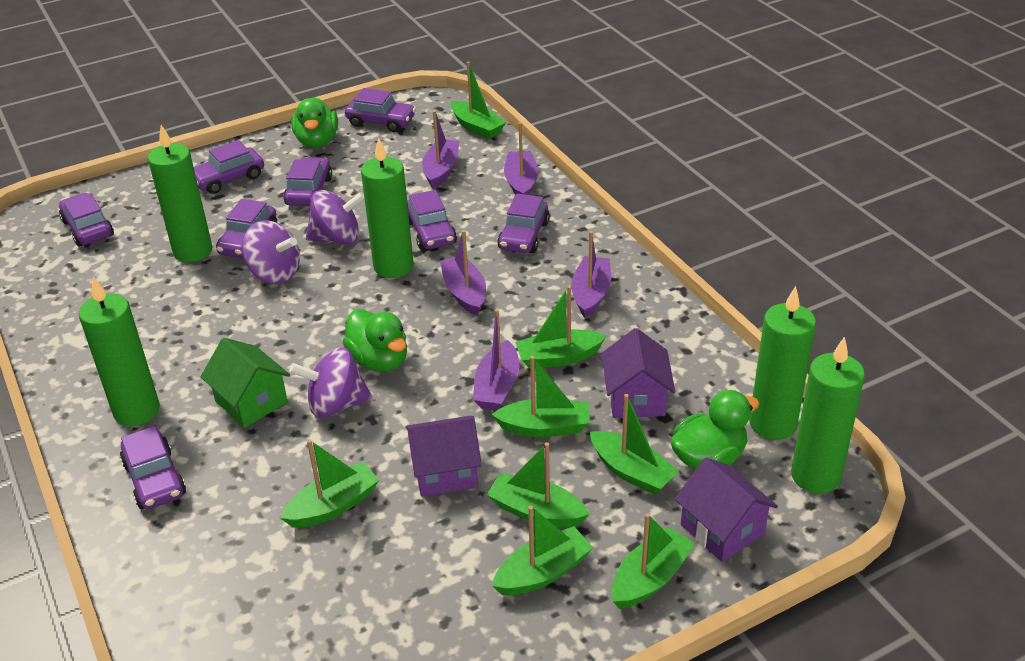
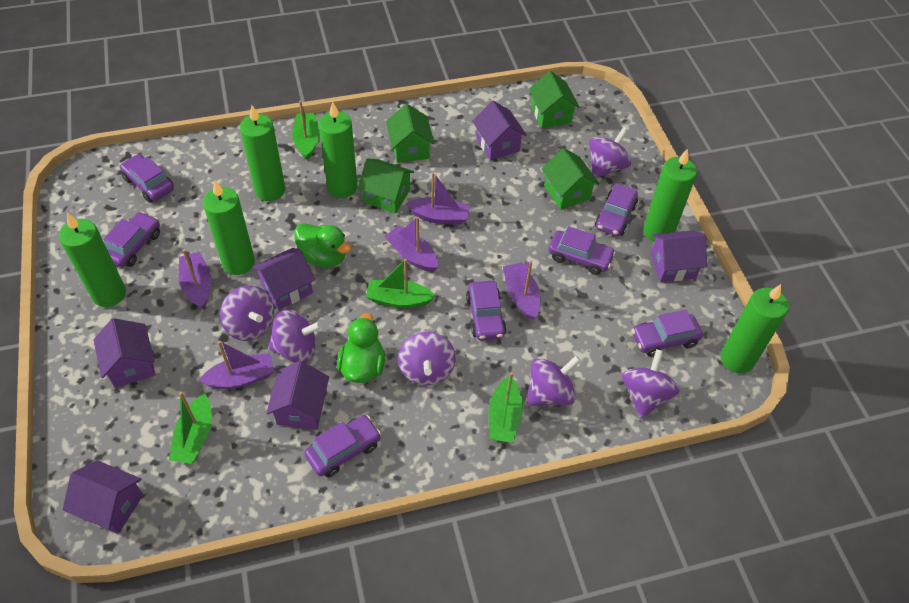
green boat: 8 -> 4
green candle: 5 -> 6
green duck: 3 -> 2
green house: 1 -> 4
purple car: 8 -> 7
purple house: 3 -> 6
purple spinning top: 3 -> 6

